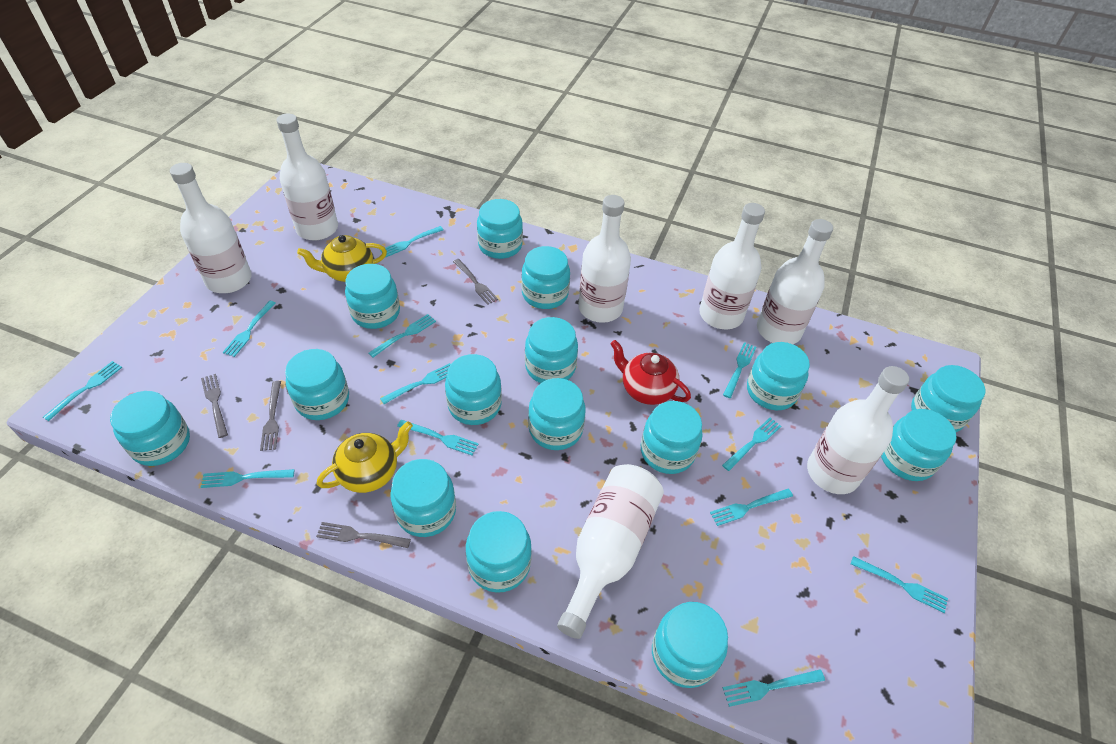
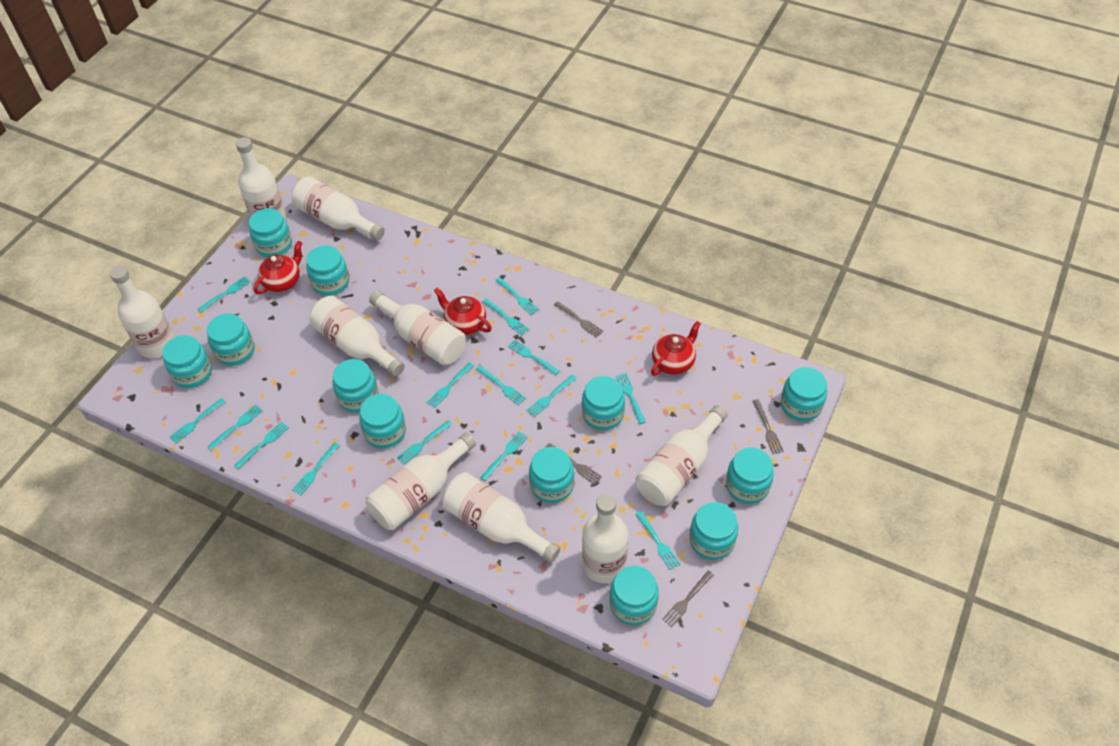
red teapot: 1 -> 3
turquoise fork: 12 -> 15
turquoise jar: 15 -> 12
white bottle: 7 -> 9
yellow teapot: 2 -> 0

